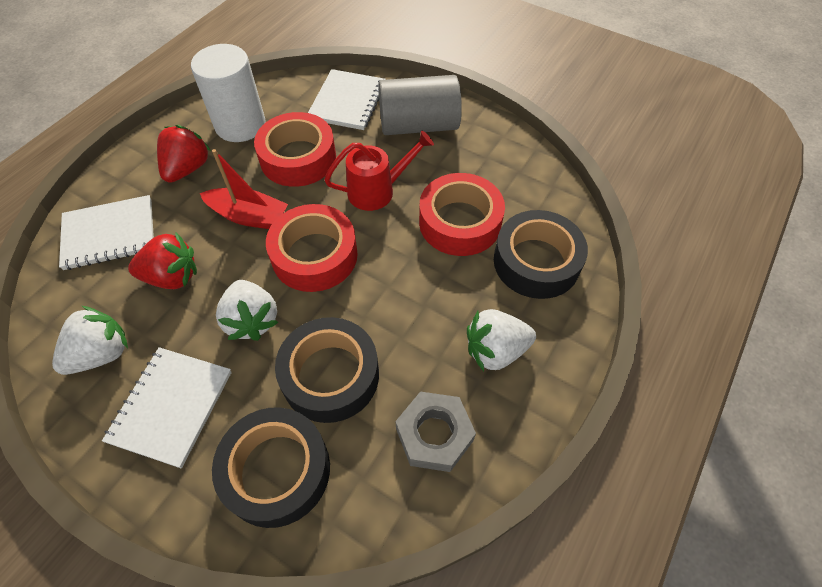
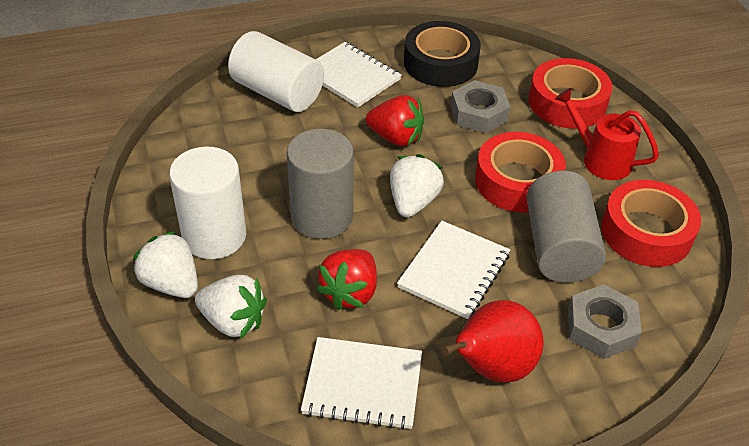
black tape: 3 -> 1
grey cylinder: 1 -> 2
grey nut: 1 -> 2
red boat: 1 -> 0
red pear: 0 -> 1
white cylinder: 1 -> 2

